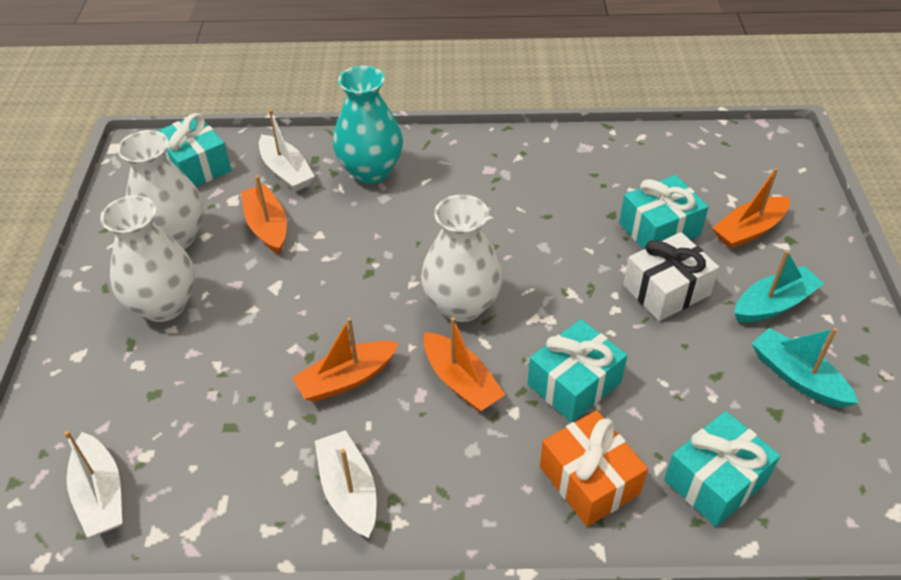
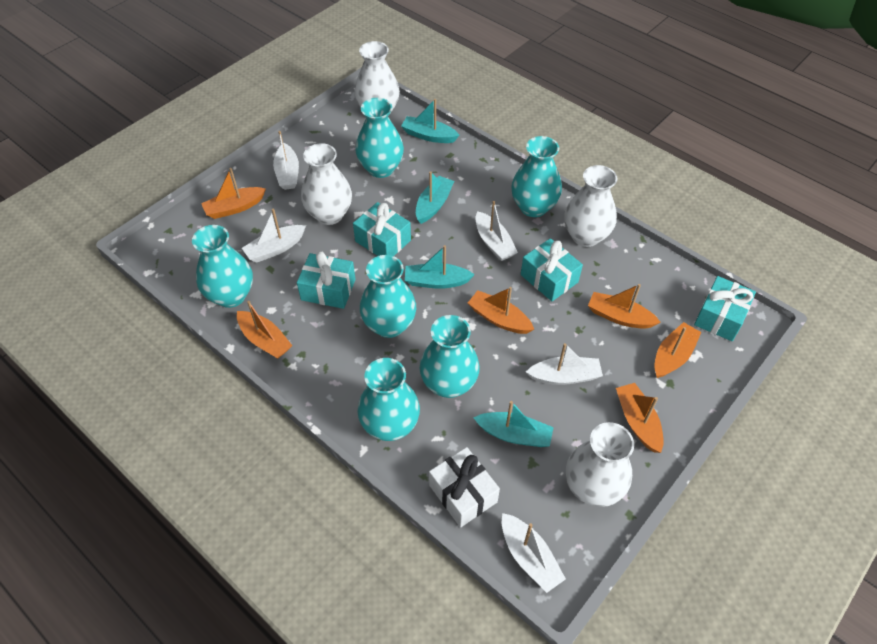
orange boat: 4 -> 6
orange gift: 1 -> 0
turquoise boat: 2 -> 4
turquoise vase: 1 -> 6
white boat: 3 -> 5
white vase: 3 -> 4

